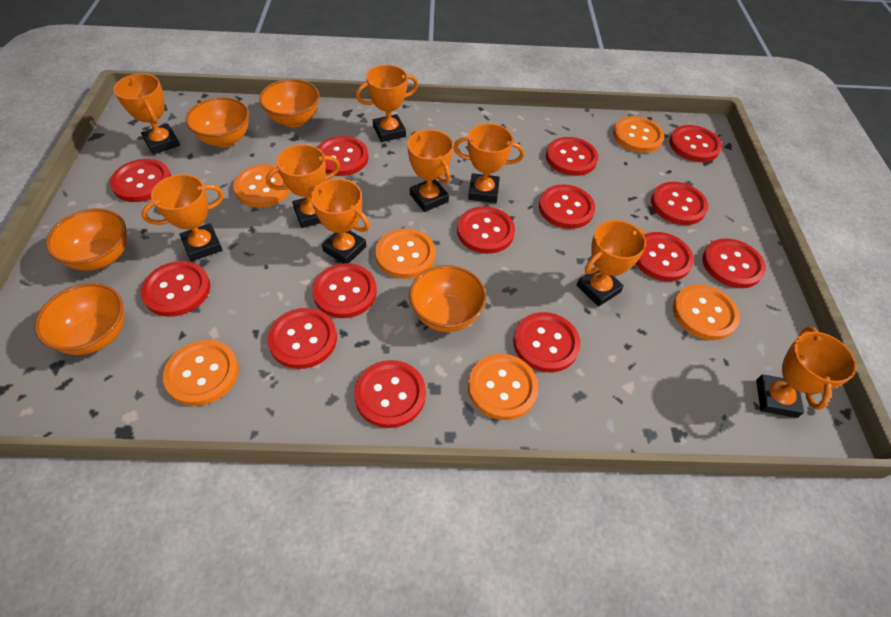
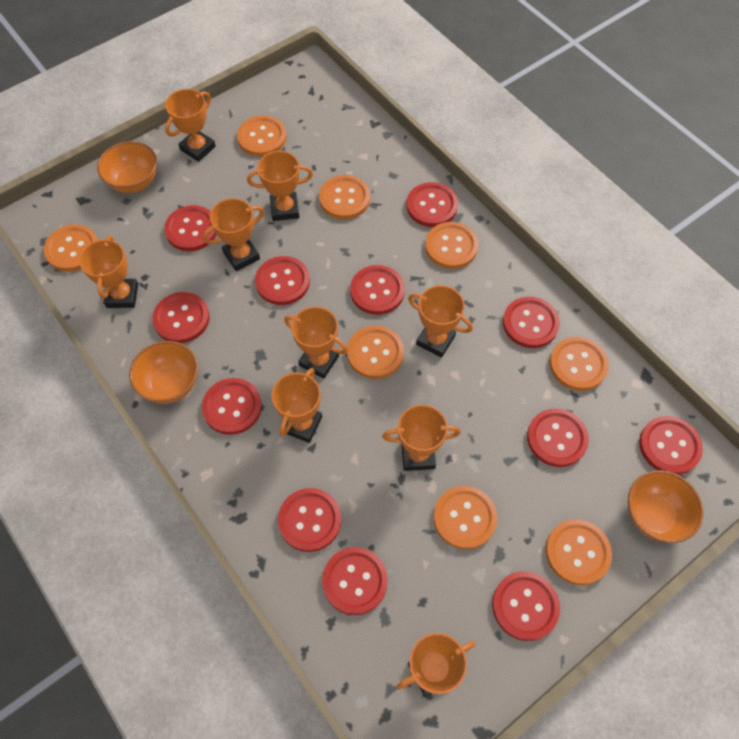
orange bowl: 5 -> 3
orange button: 6 -> 8
red button: 14 -> 12

